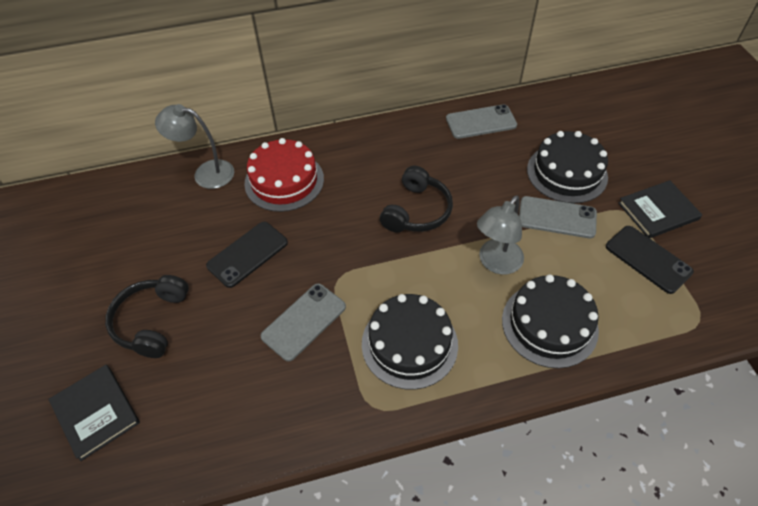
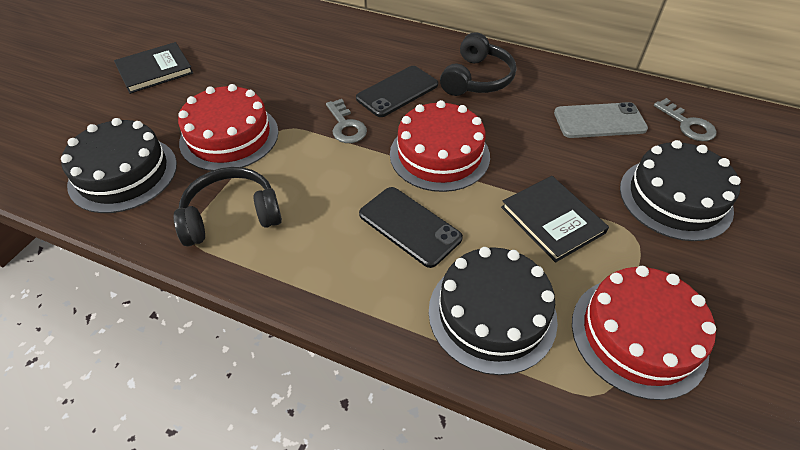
grey key: 0 -> 2
grey lamp: 2 -> 0
grey phone: 3 -> 1
red cake: 1 -> 3

